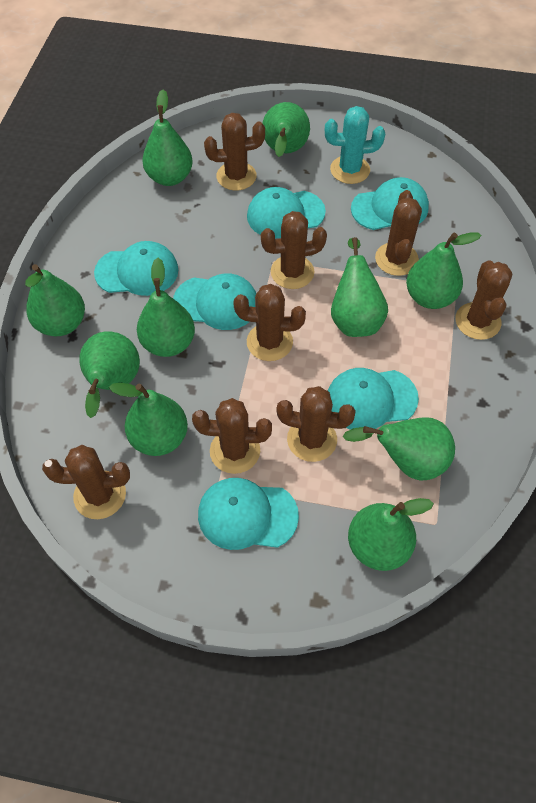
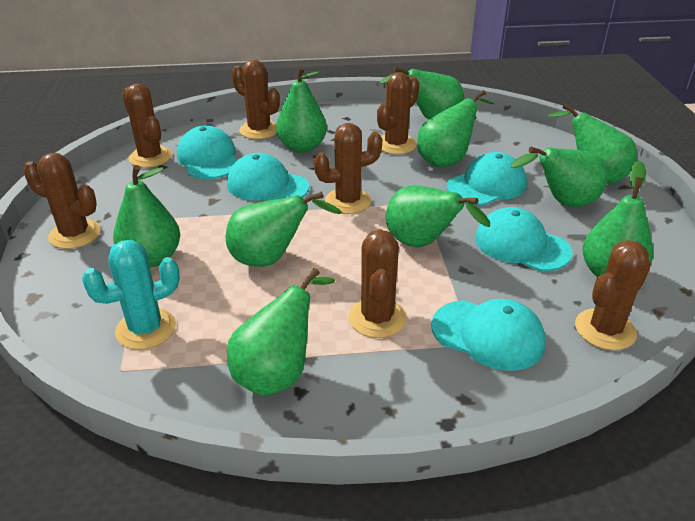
brown cactus: 8 -> 7
turquoise cap: 6 -> 5

